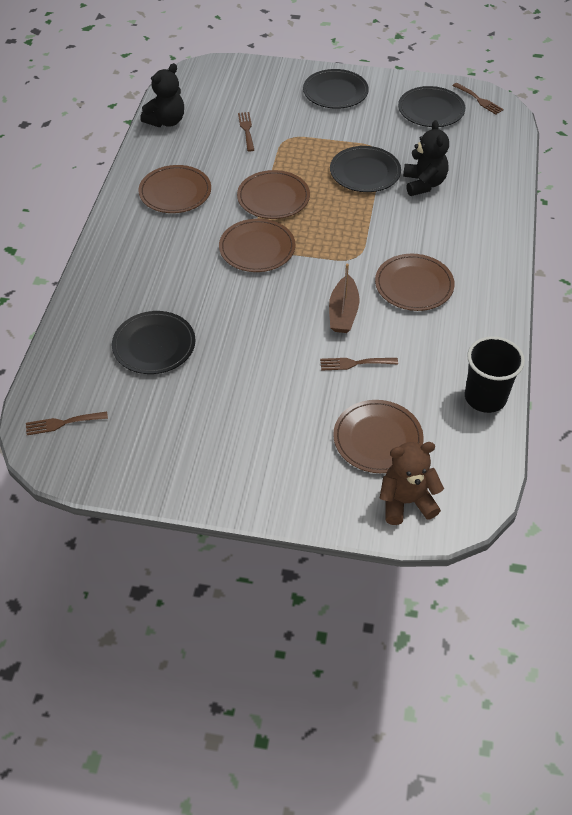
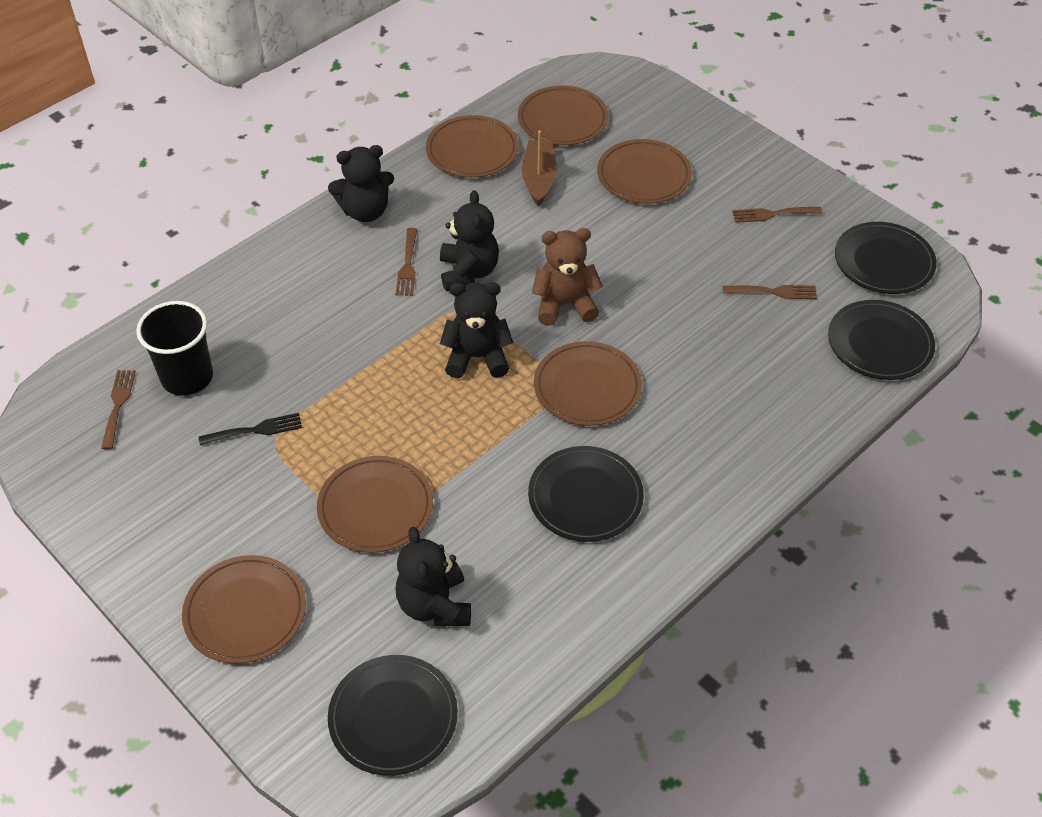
black fork: 0 -> 1
black teddy bear: 2 -> 4
brown plate: 5 -> 6

